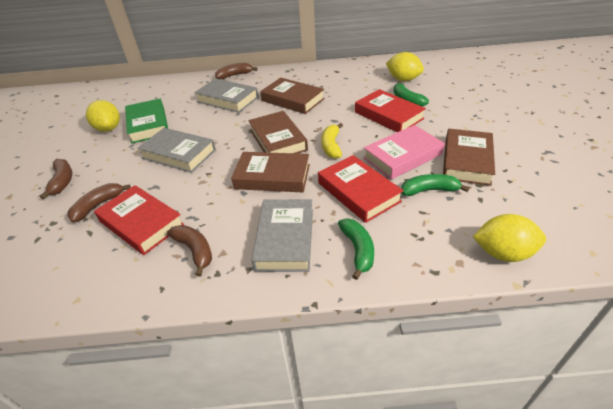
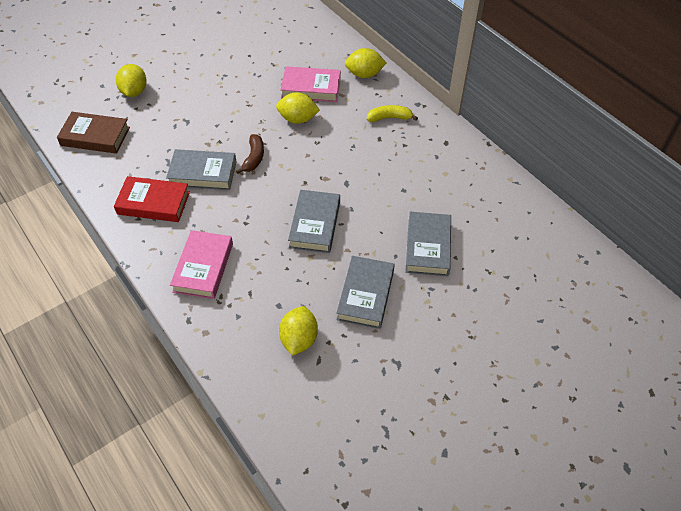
brown banana: 4 -> 1
brown book: 4 -> 1
green banana: 3 -> 0
green book: 1 -> 0
grey book: 3 -> 4
pink book: 1 -> 2
red book: 3 -> 1
yellow lemon: 3 -> 4

